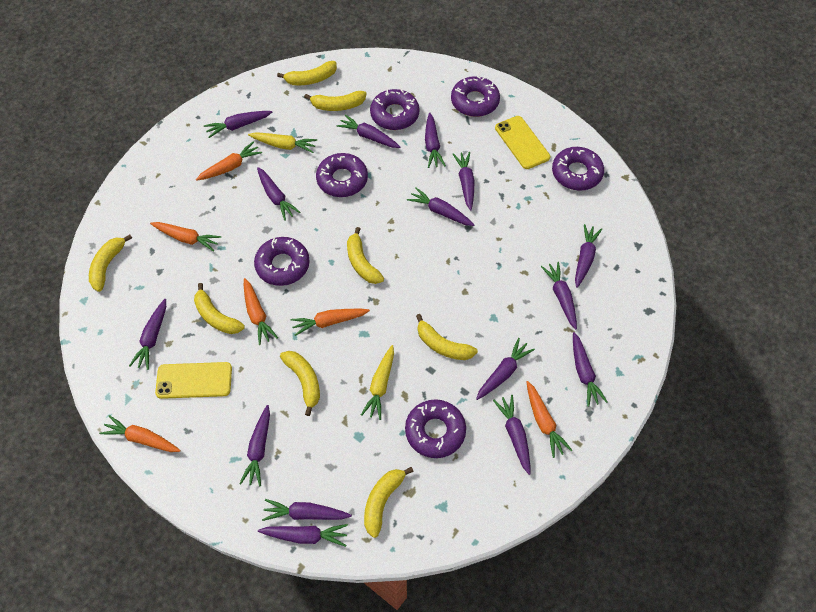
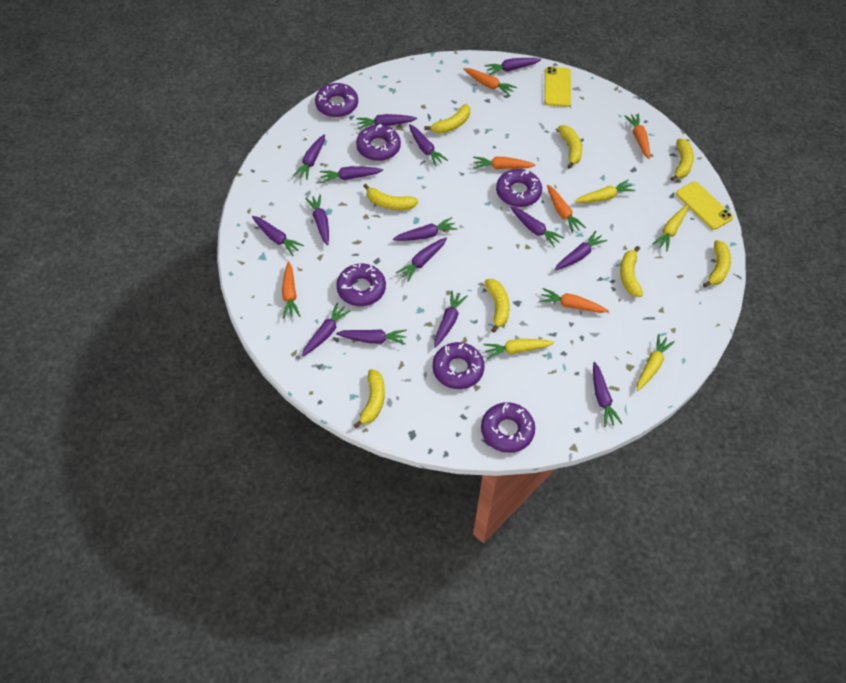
yellow carrot: 2 -> 4

